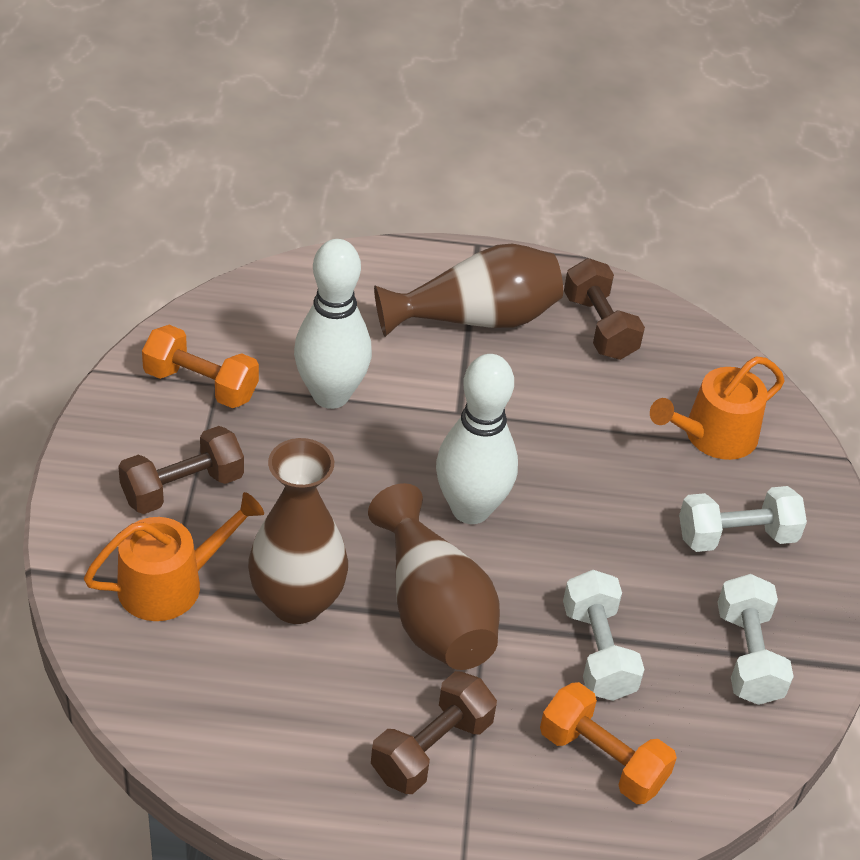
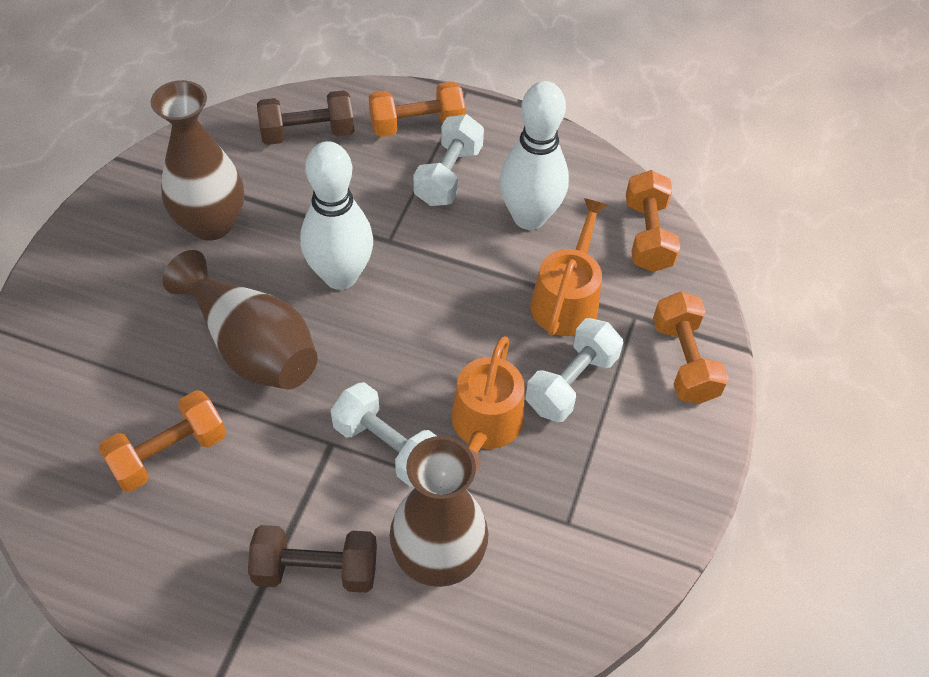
brown dumbbell: 3 -> 2
orange dumbbell: 2 -> 4

